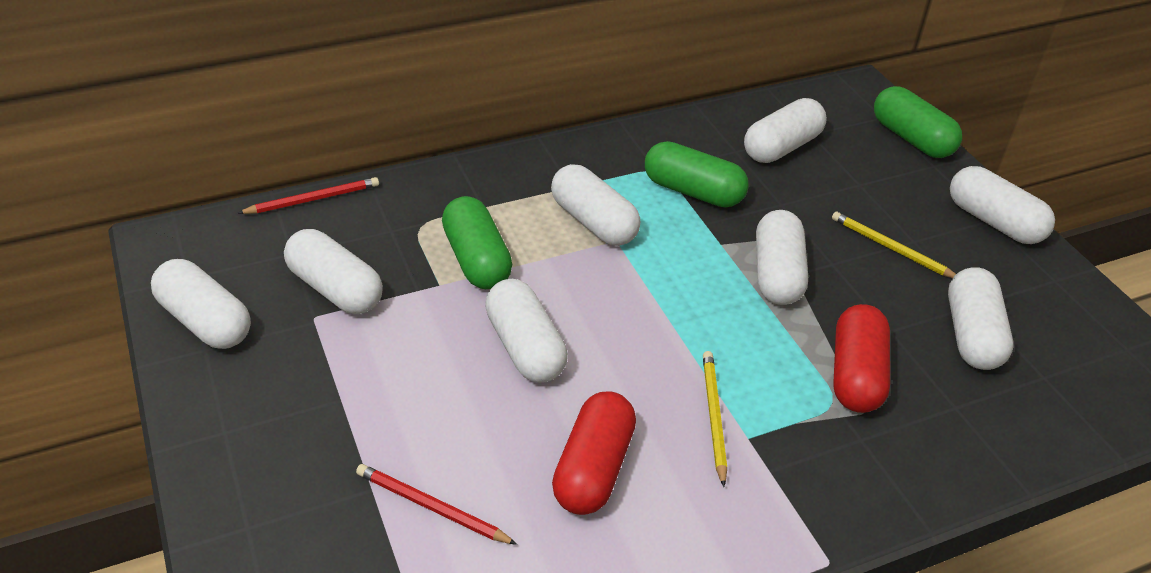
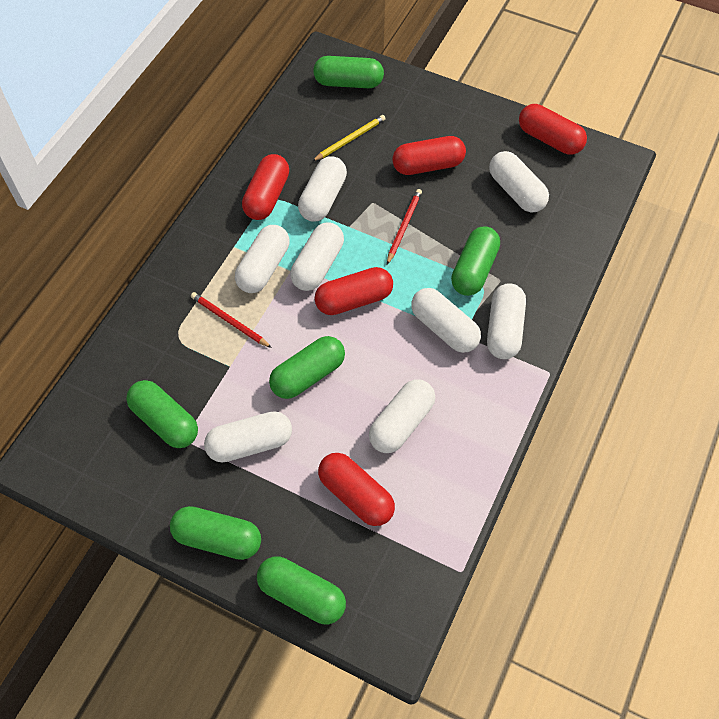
green capsule: 3 -> 6
red capsule: 2 -> 5
yellow pencil: 2 -> 1

